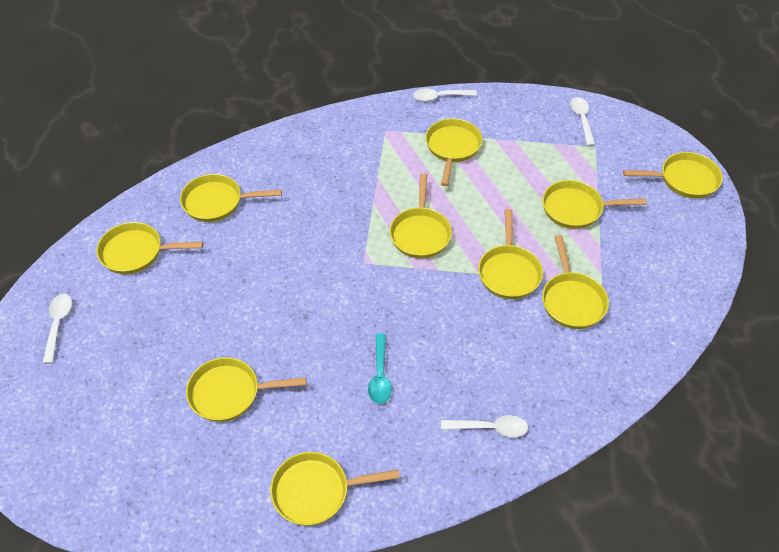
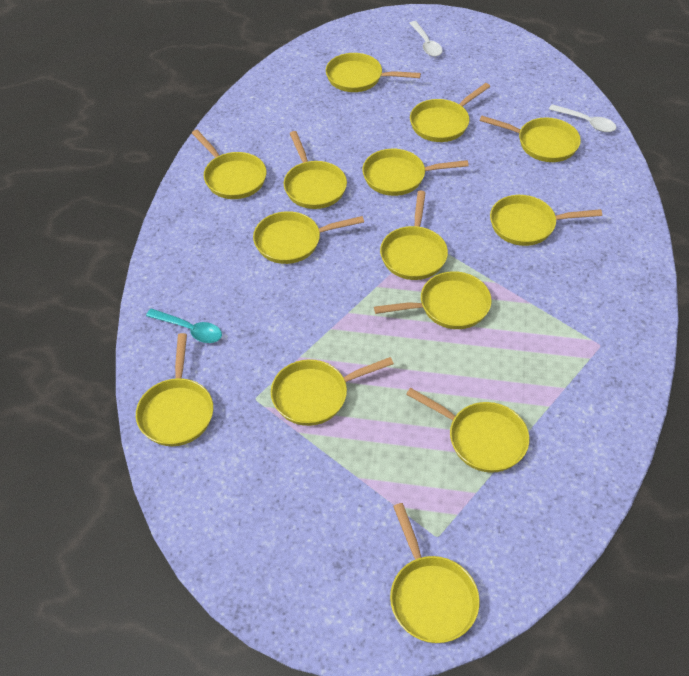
white spoon: 4 -> 2
yellow pan: 10 -> 14

